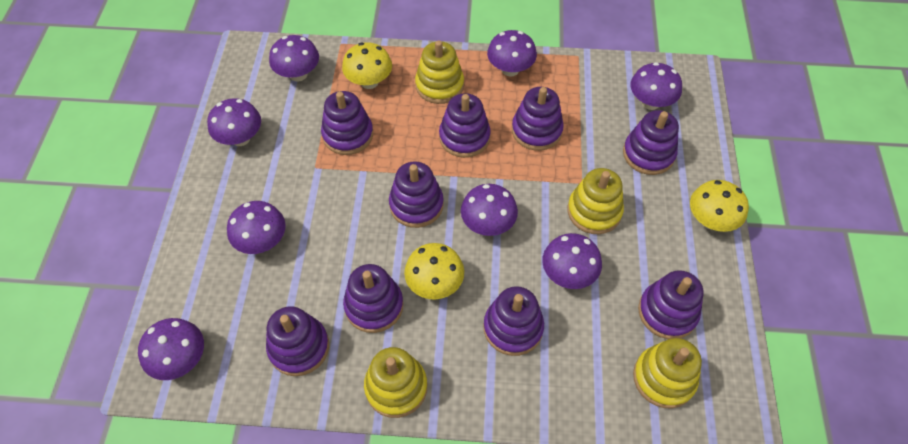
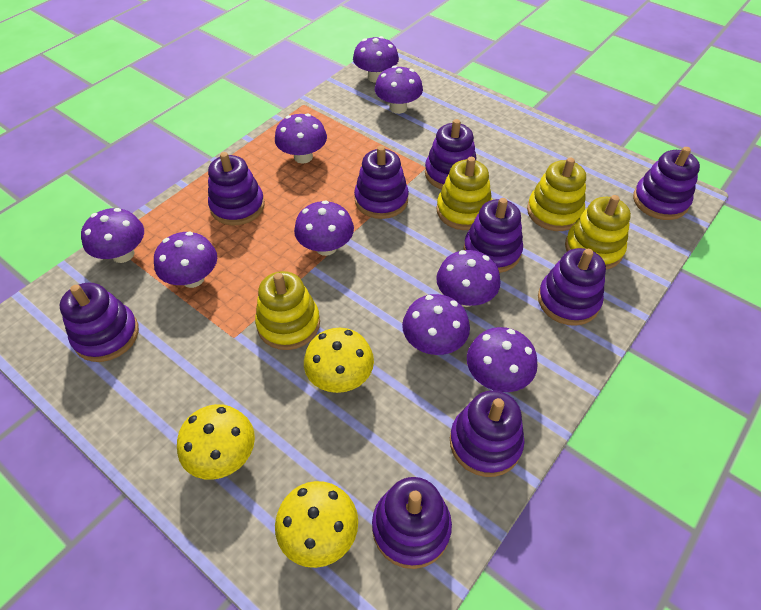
purple mushroom: 8 -> 9

